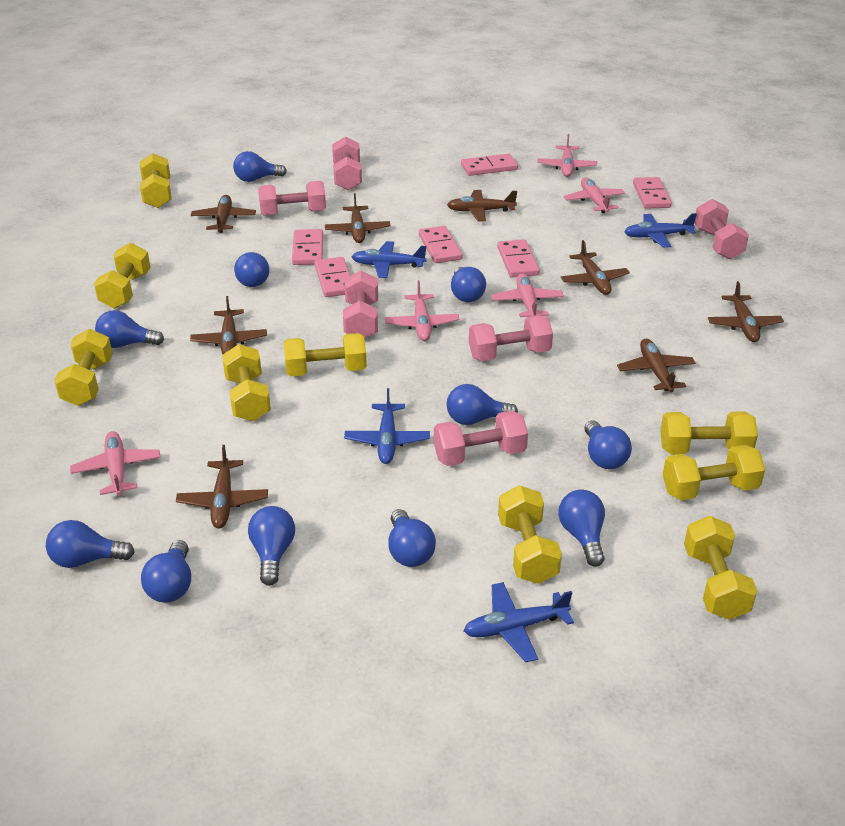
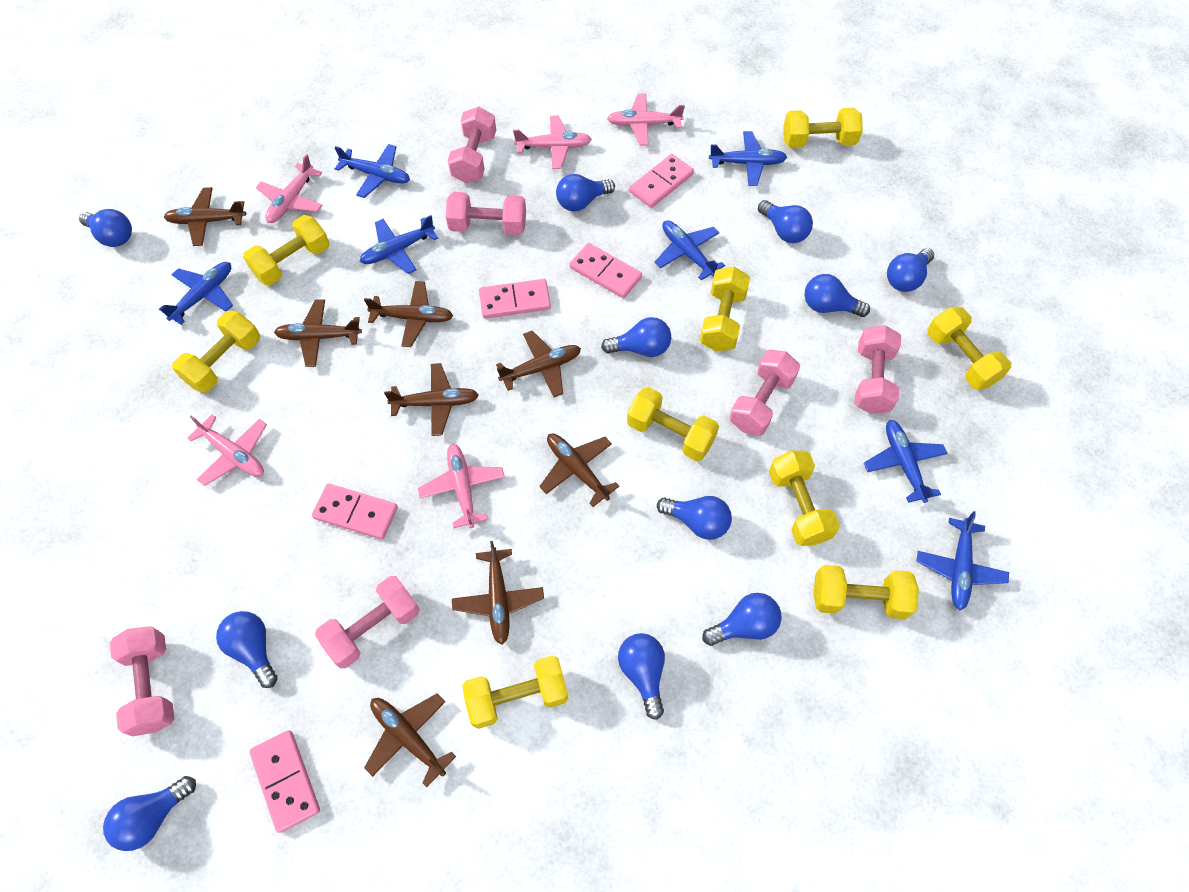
blue plane: 4 -> 7
pink domino: 6 -> 5

